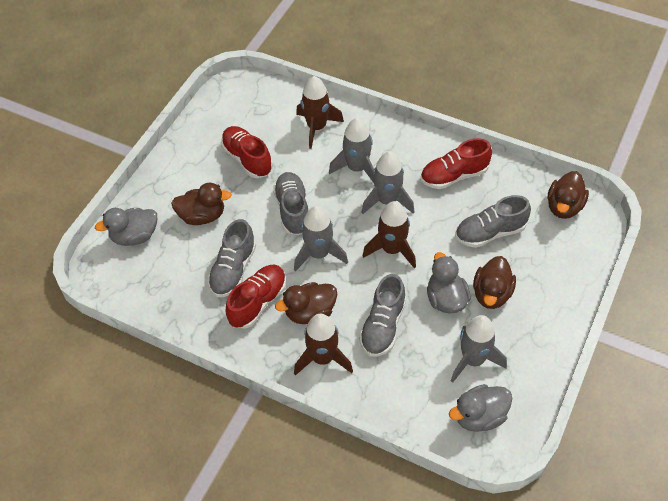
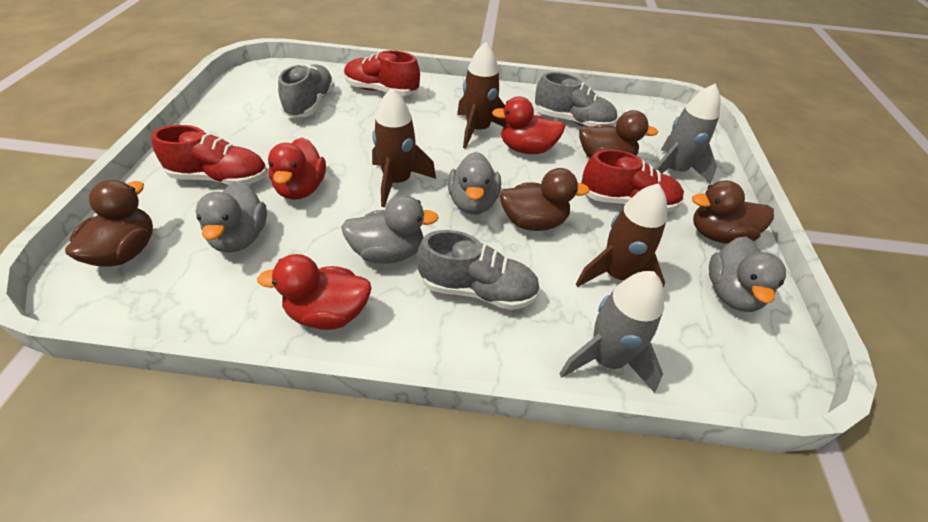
grey duck: 3 -> 4
grey rocket: 4 -> 2
grey shoe: 4 -> 3
red duck: 0 -> 3

